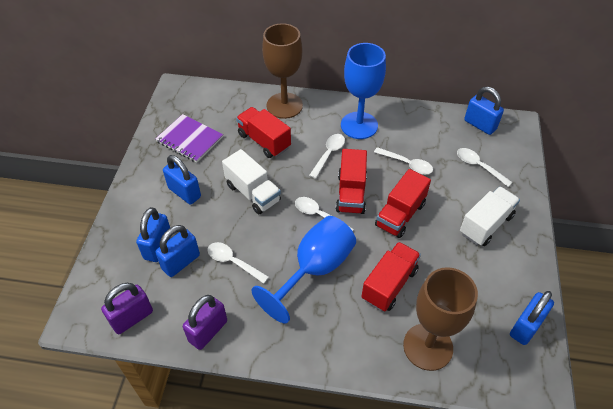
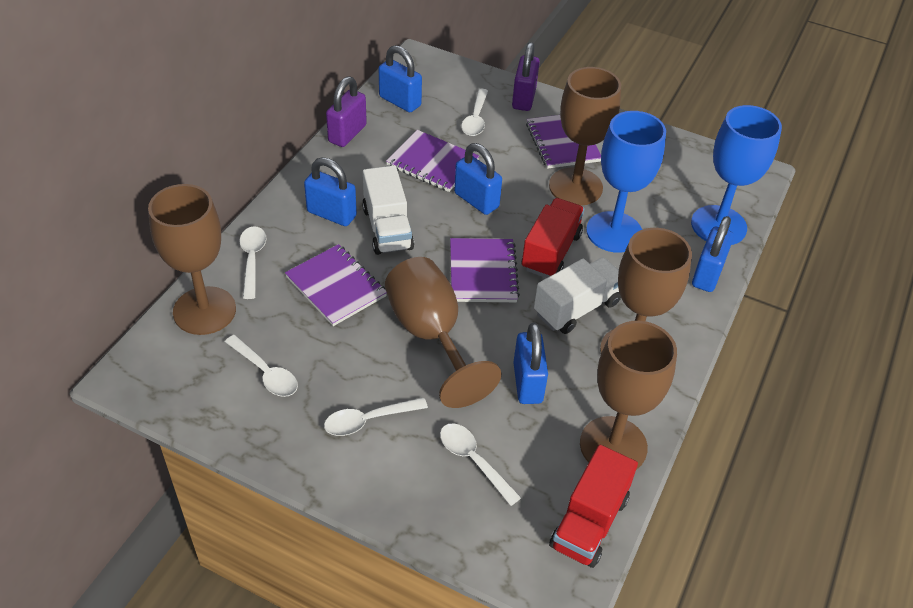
brown goblet: 2 -> 5
purple notebook: 1 -> 4
red truck: 4 -> 2

